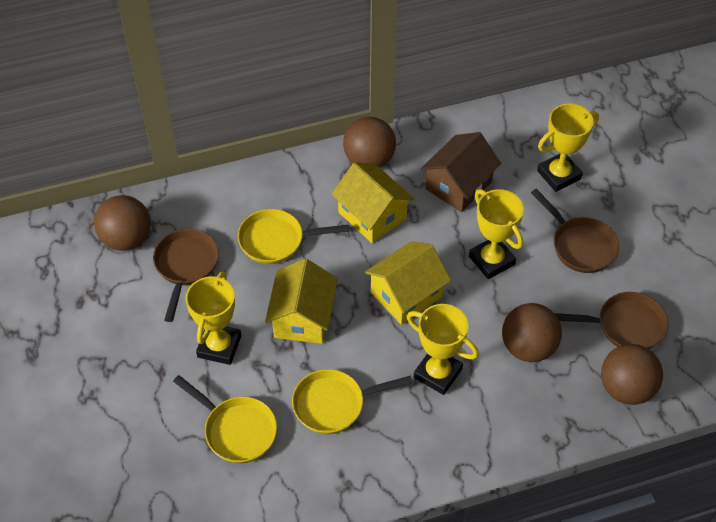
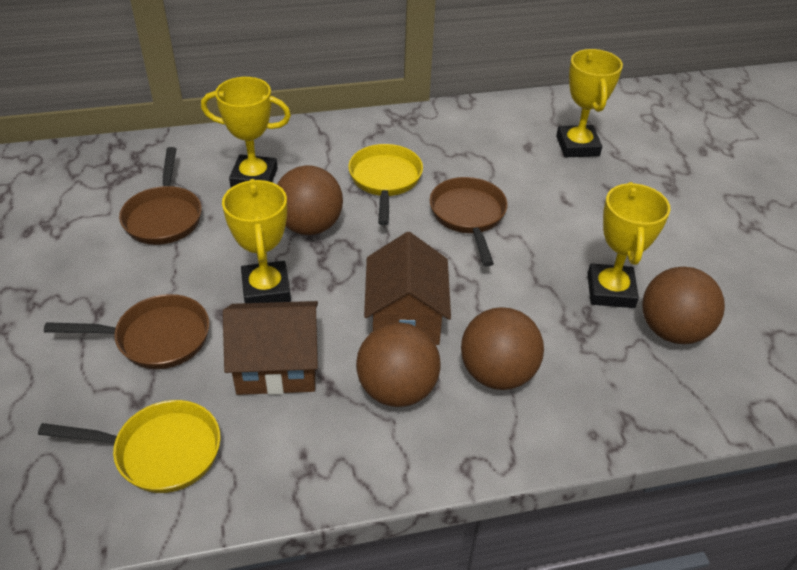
brown house: 1 -> 2
yellow house: 3 -> 0
yellow pan: 3 -> 2

